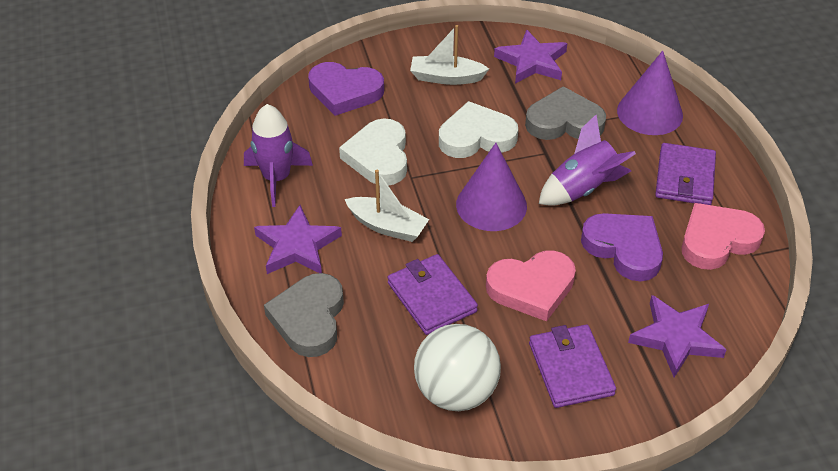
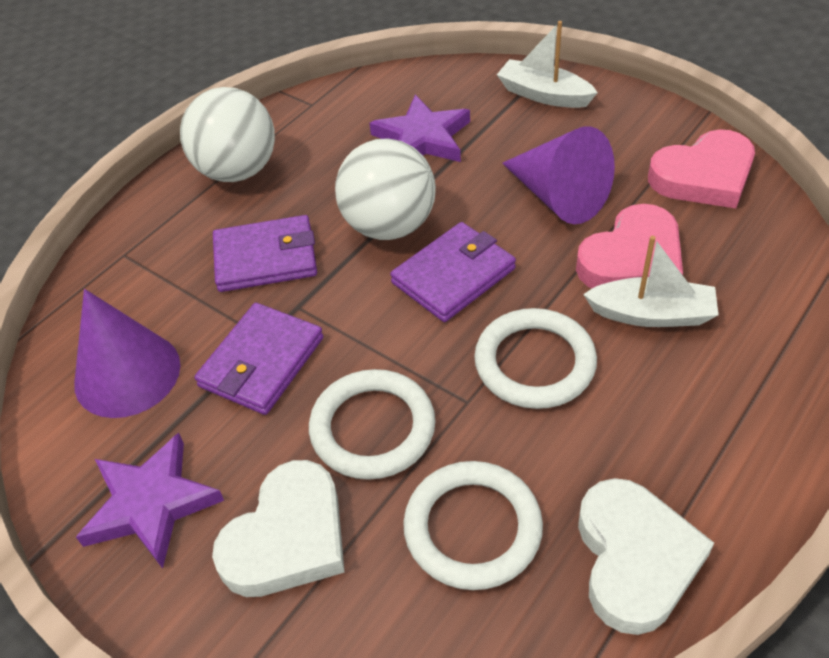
grey heart: 2 -> 0
purple heart: 2 -> 0
purple rocket: 2 -> 0
purple star: 3 -> 2
white ball: 1 -> 2
white ring: 0 -> 3

